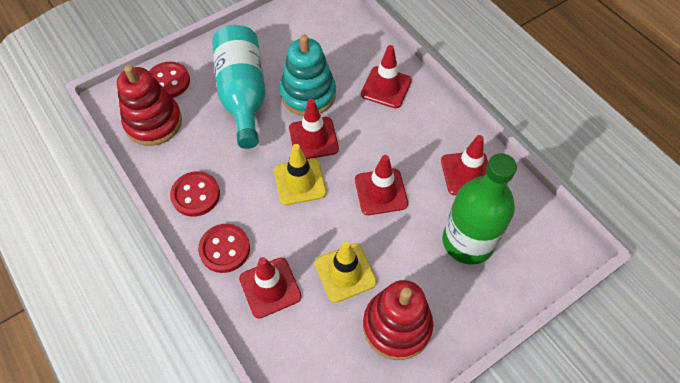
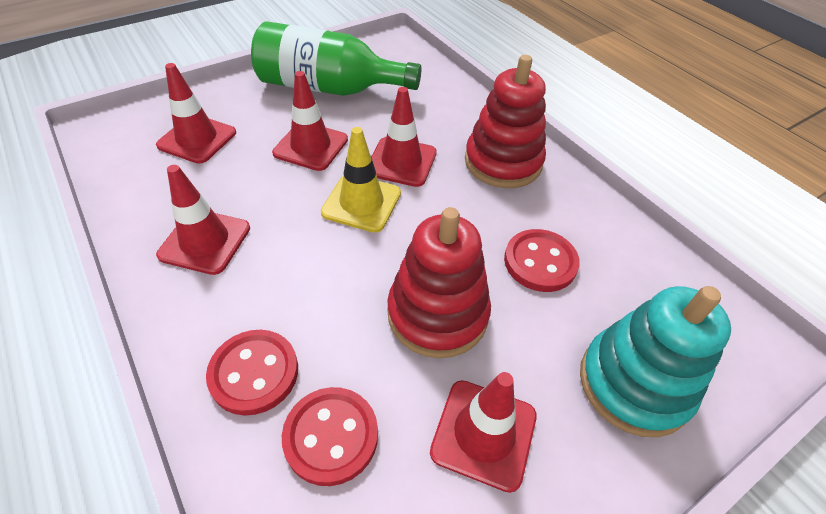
turquoise bottle: 1 -> 0
yellow traffic cone: 2 -> 1

